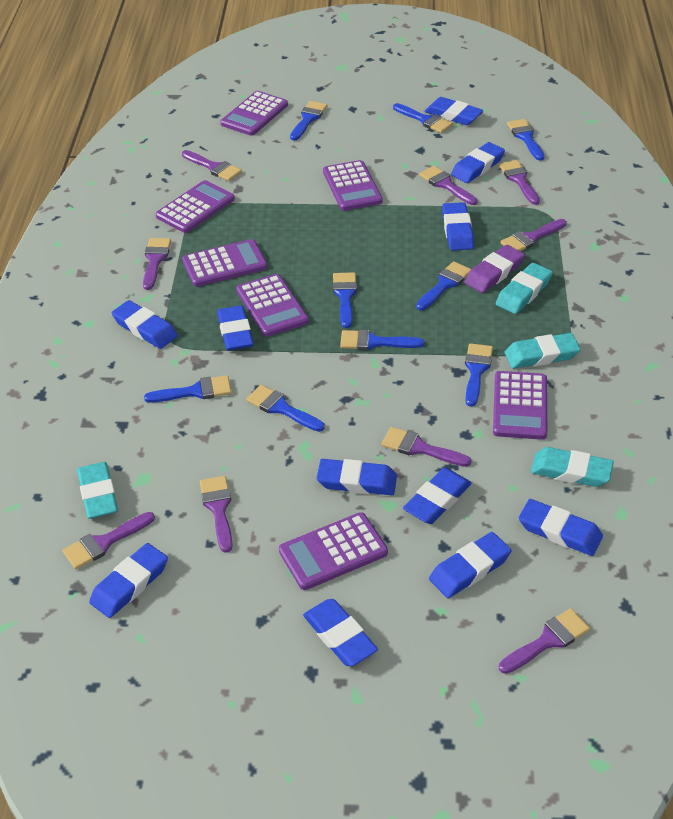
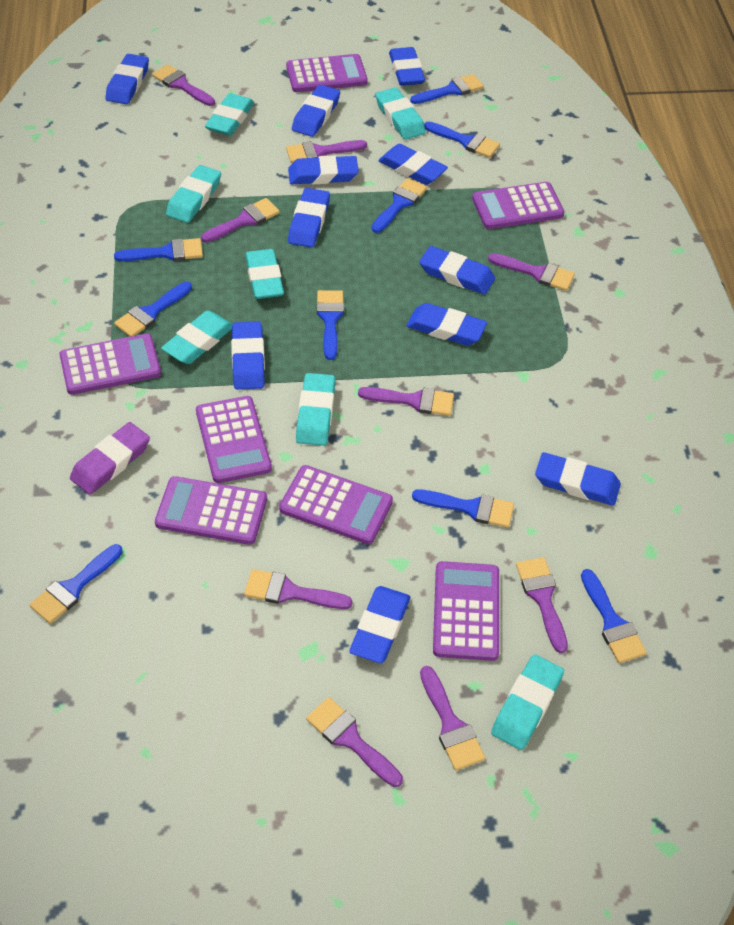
turquoise eraser: 4 -> 7

